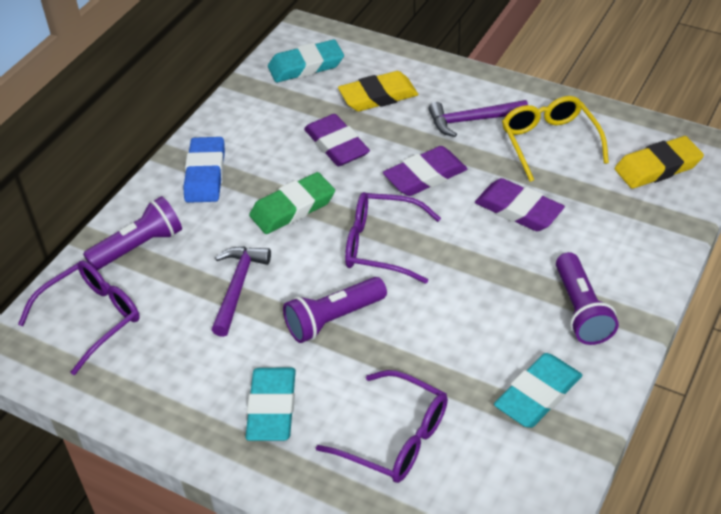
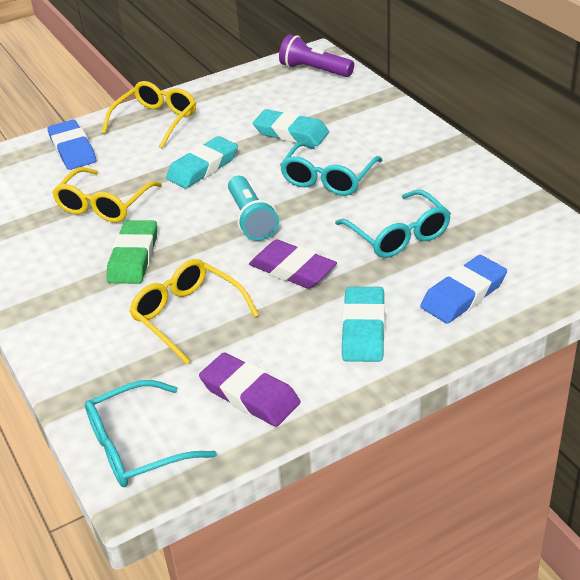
blue eraser: 1 -> 2
purple eraser: 3 -> 2
purple flashlight: 3 -> 1
purple glasses: 3 -> 0
purple hammer: 2 -> 0
turquoise flashlight: 0 -> 1
turquoise glasses: 0 -> 3
yellow eraser: 2 -> 0
yellow glasses: 1 -> 3

